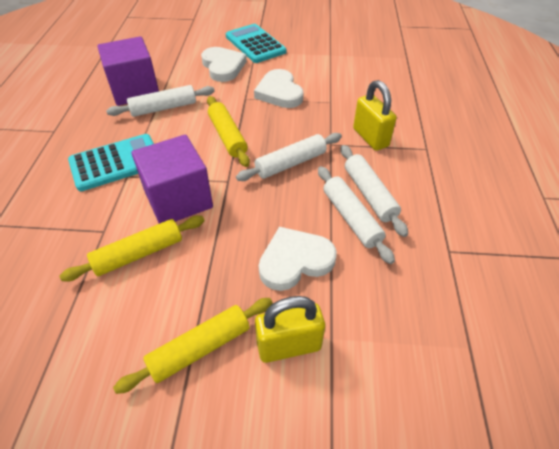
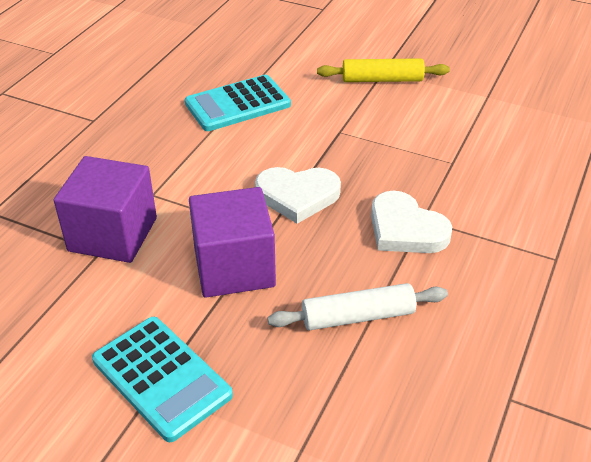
white heart: 3 -> 2
white rolling pin: 4 -> 1
yellow padlock: 2 -> 0
yellow rolling pin: 3 -> 1

